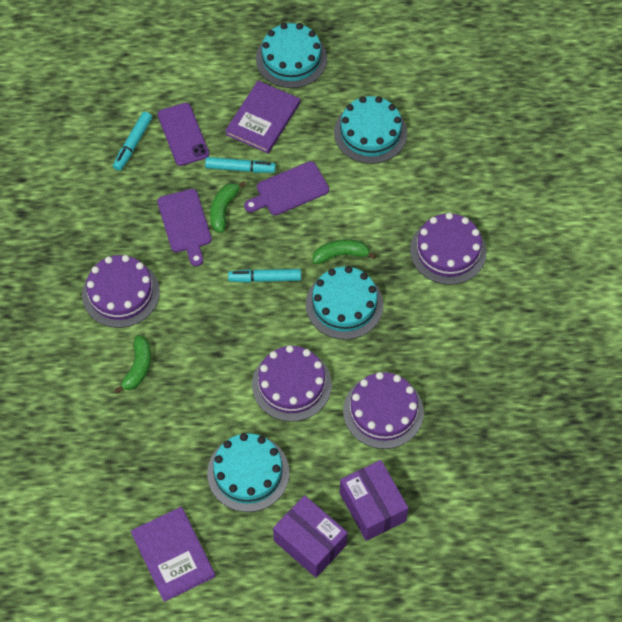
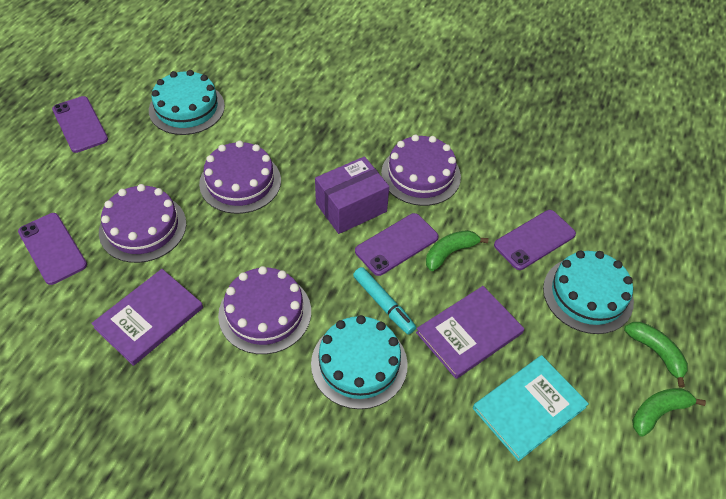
purple box: 2 -> 1
purple cutting board: 2 -> 0
purple phone: 1 -> 4
turquoise book: 0 -> 1
turquoise cake: 4 -> 3
turquoise marker: 3 -> 1

